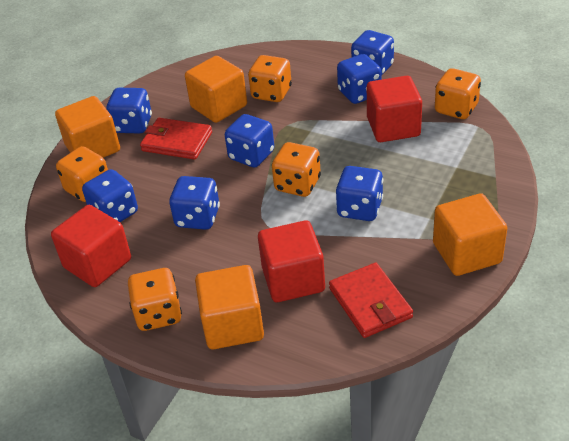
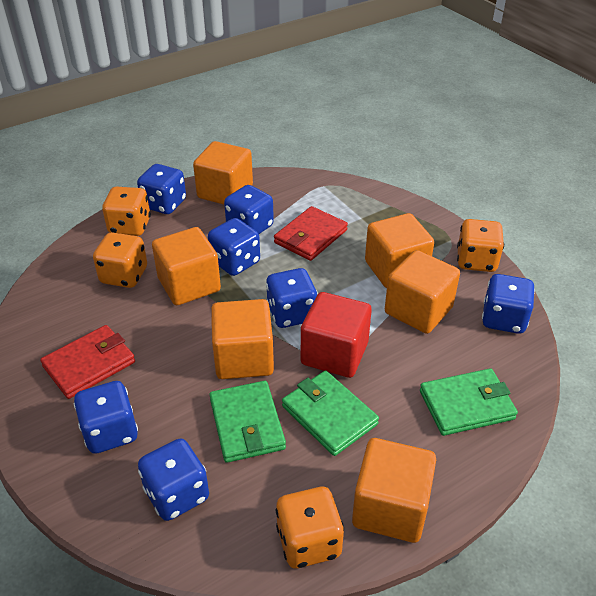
green wallet: 0 -> 3
orange cube: 4 -> 6
orange dice: 5 -> 4
red cube: 3 -> 1

